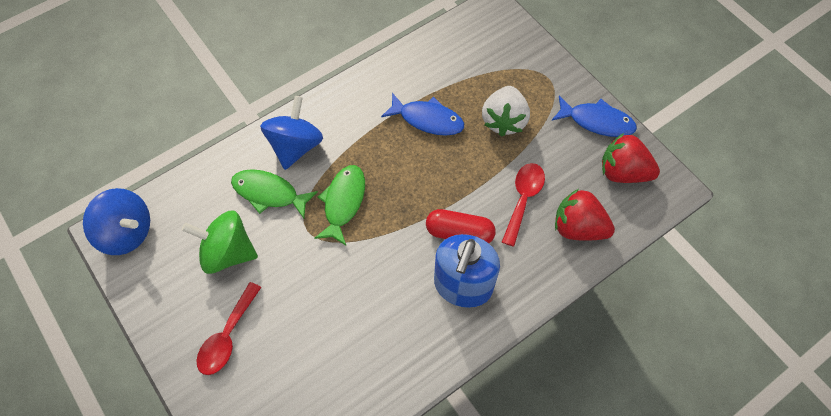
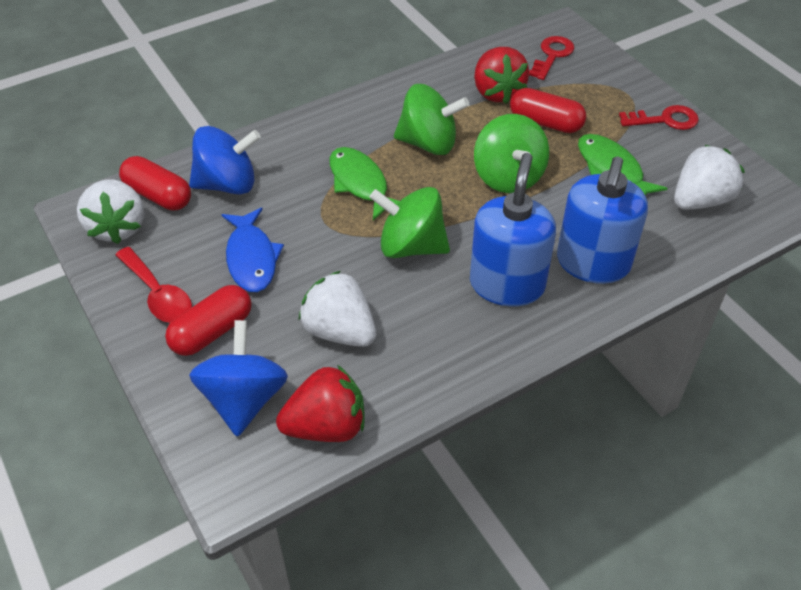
blue fish: 2 -> 1
blue soap dispenser: 1 -> 2
green spinning top: 1 -> 3
red capsule: 1 -> 3
red key: 0 -> 2
red spoon: 2 -> 1
white strawberry: 1 -> 3

